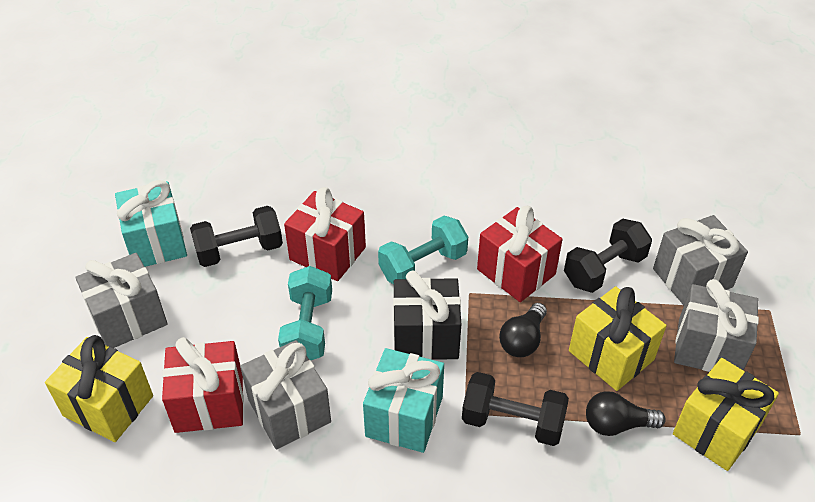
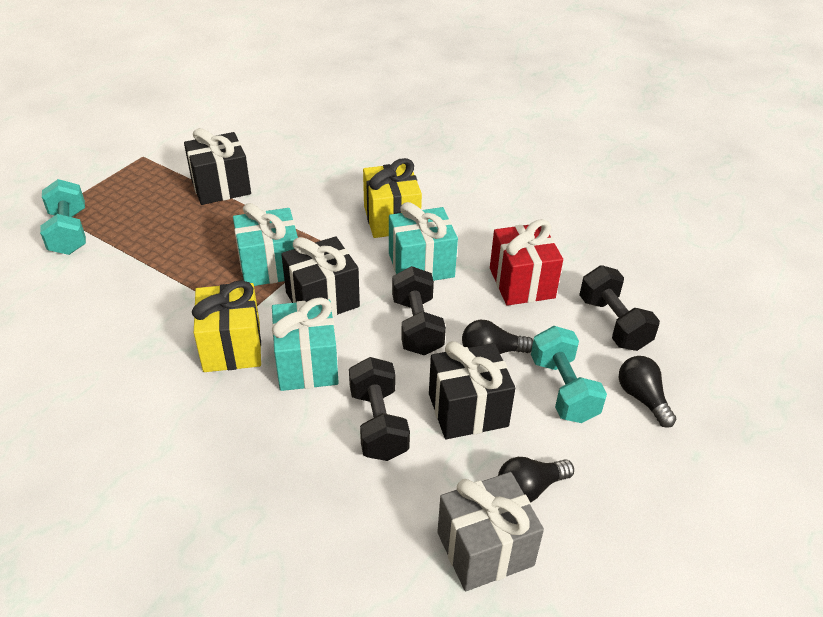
black gift: 1 -> 3
black light bulb: 2 -> 3
grey gift: 4 -> 1
red gift: 3 -> 1
turquoise gift: 2 -> 3
yellow gift: 3 -> 2

